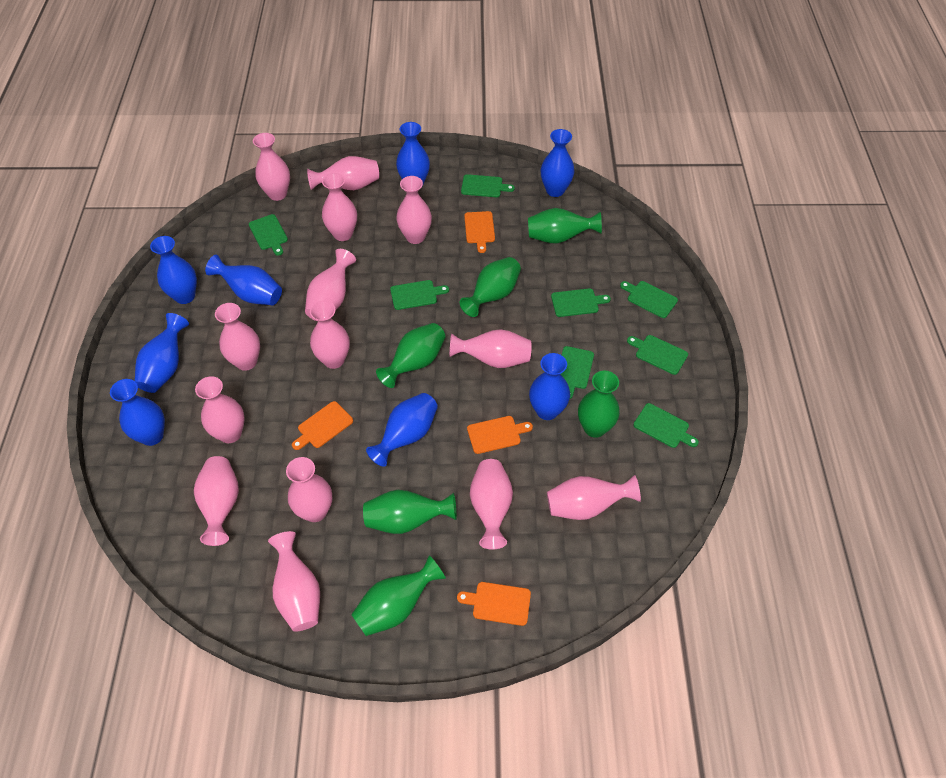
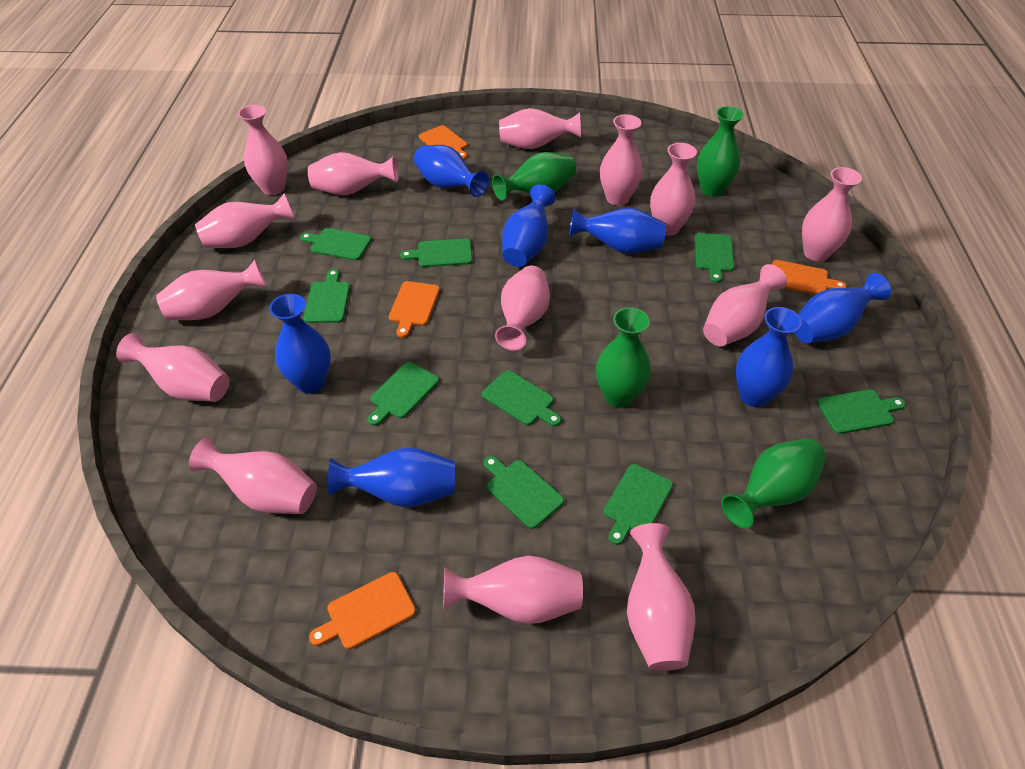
blue vase: 8 -> 7
green cutting board: 8 -> 9
green vase: 6 -> 4

